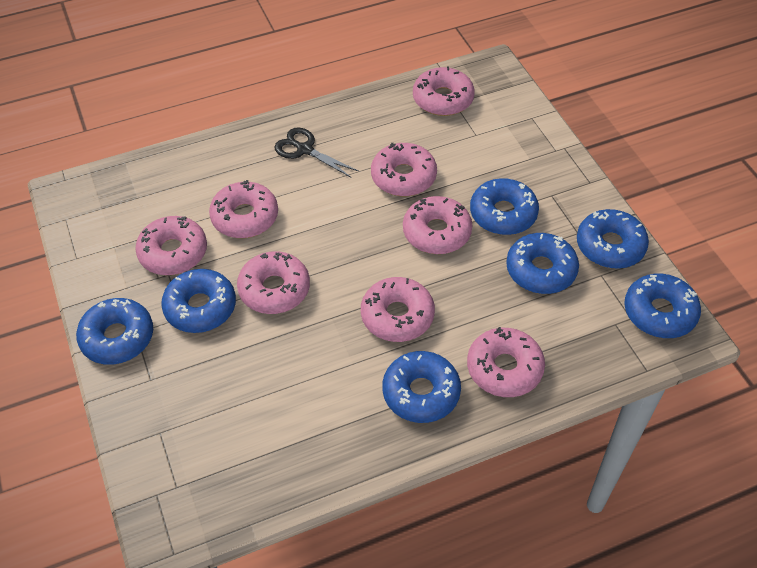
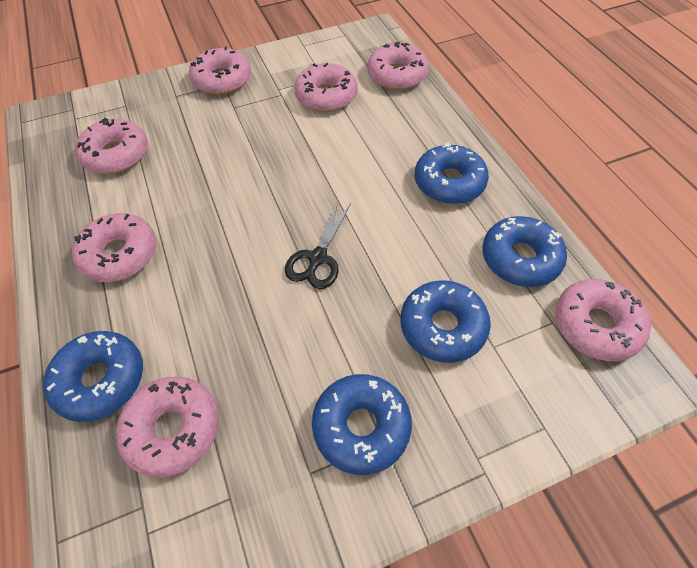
blue donut: 7 -> 5
pink donut: 8 -> 7

